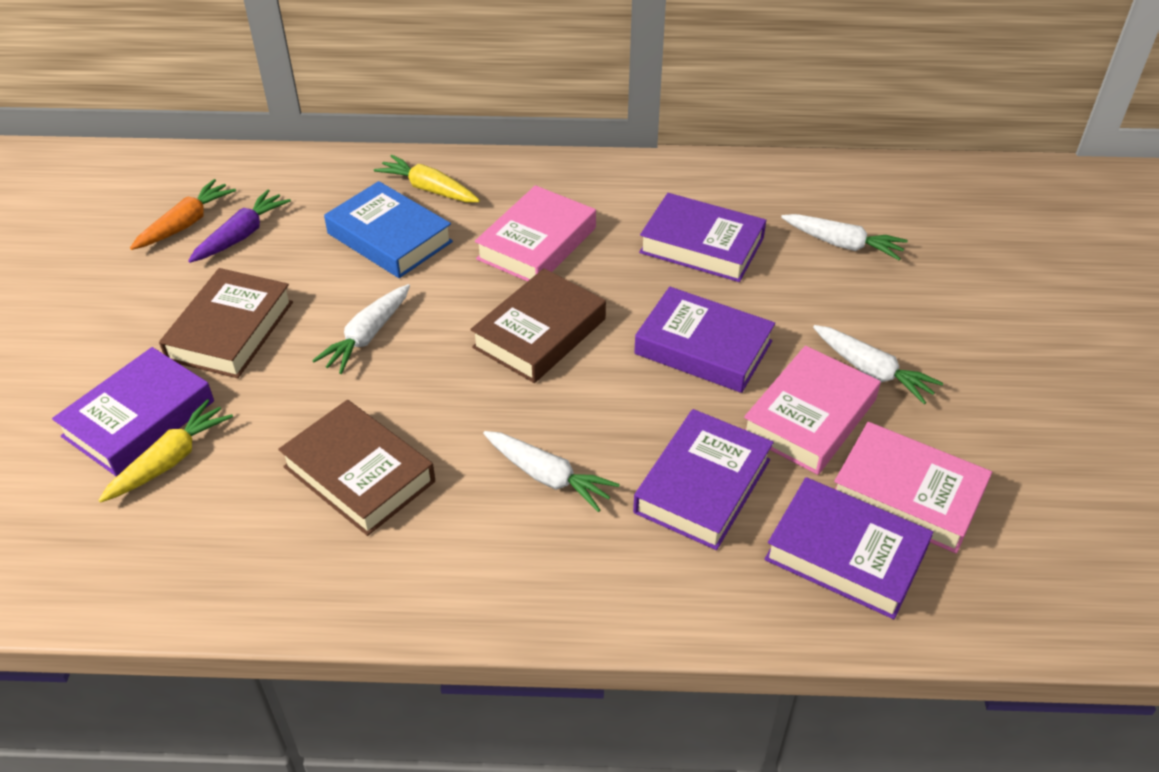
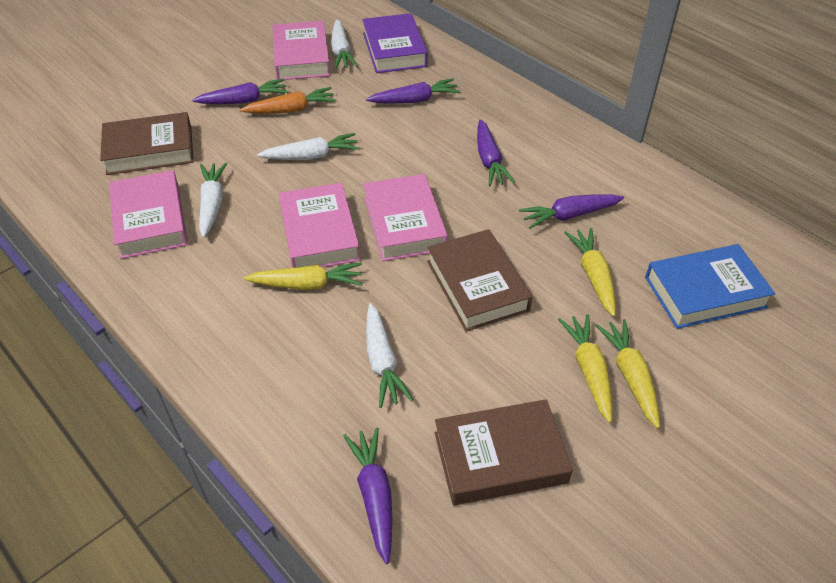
pink book: 3 -> 4
purple book: 5 -> 1
purple carrot: 1 -> 5
yellow carrot: 2 -> 4

